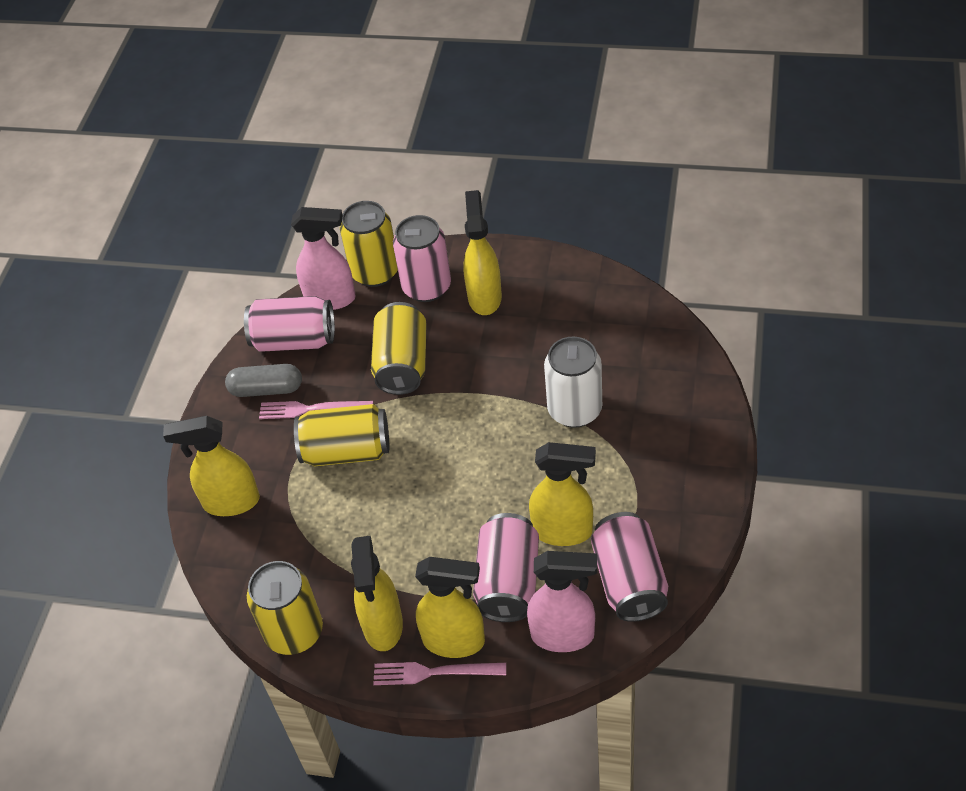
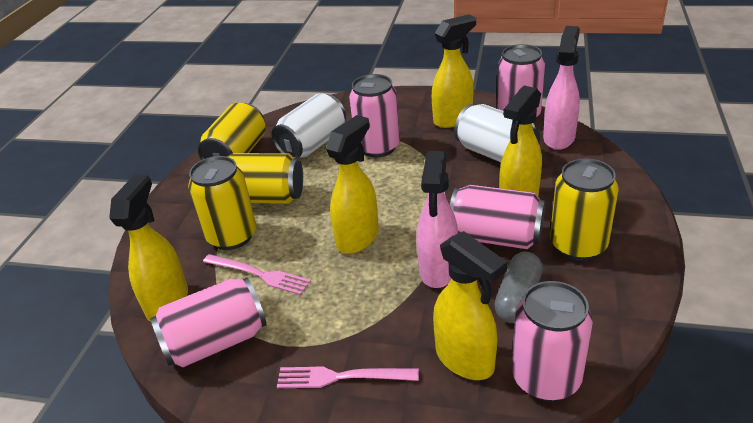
pink can: 4 -> 5
white can: 1 -> 2

